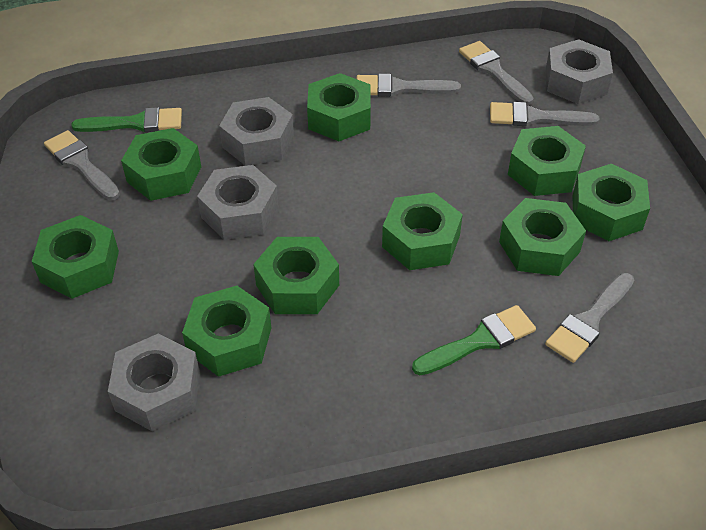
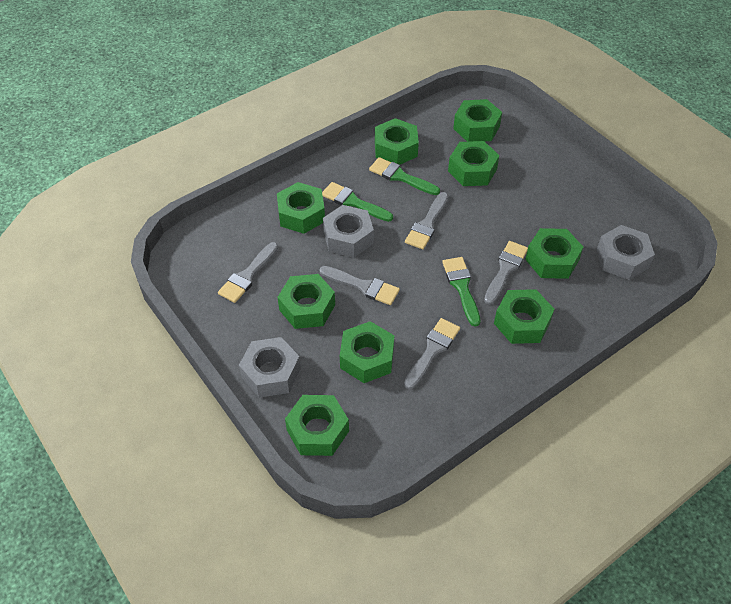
green brush: 2 -> 3
grey nut: 4 -> 3

